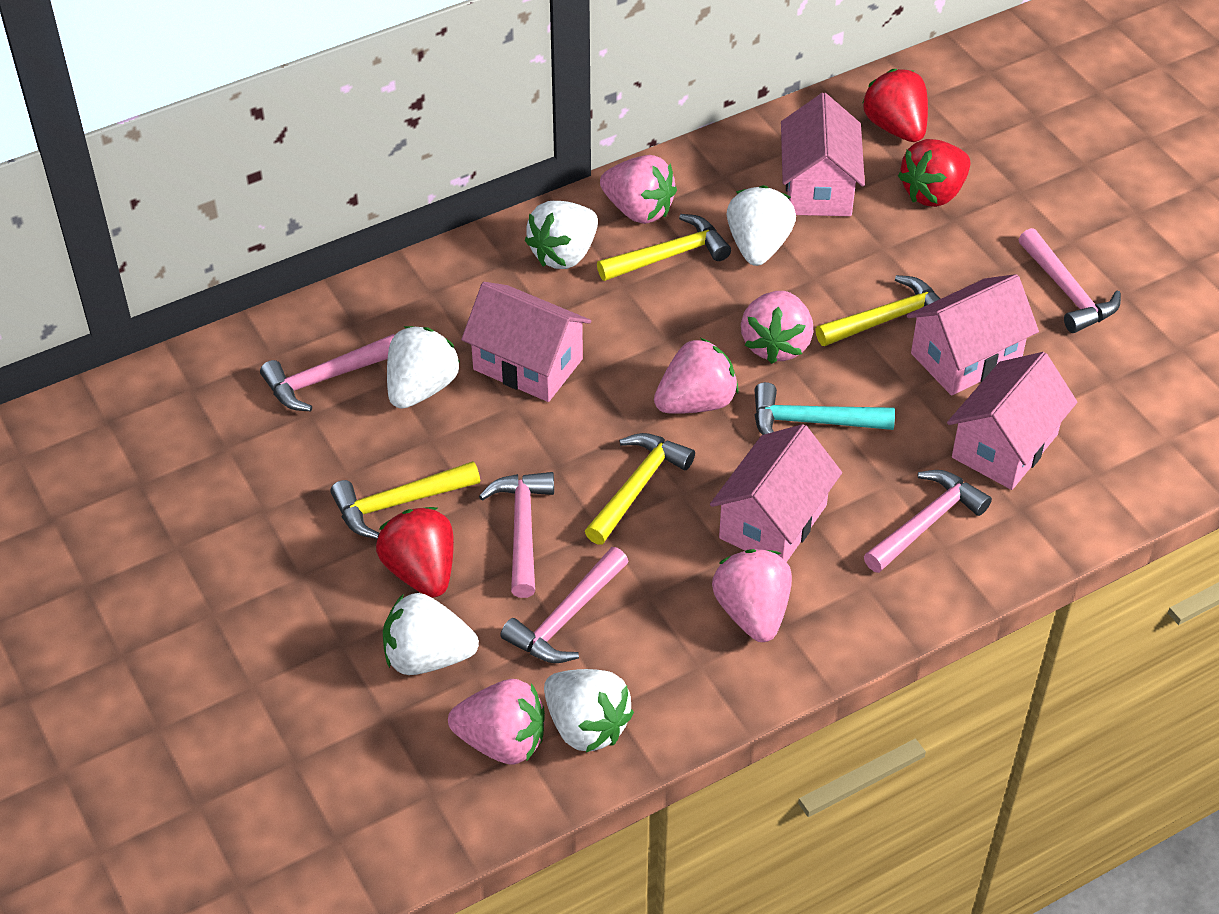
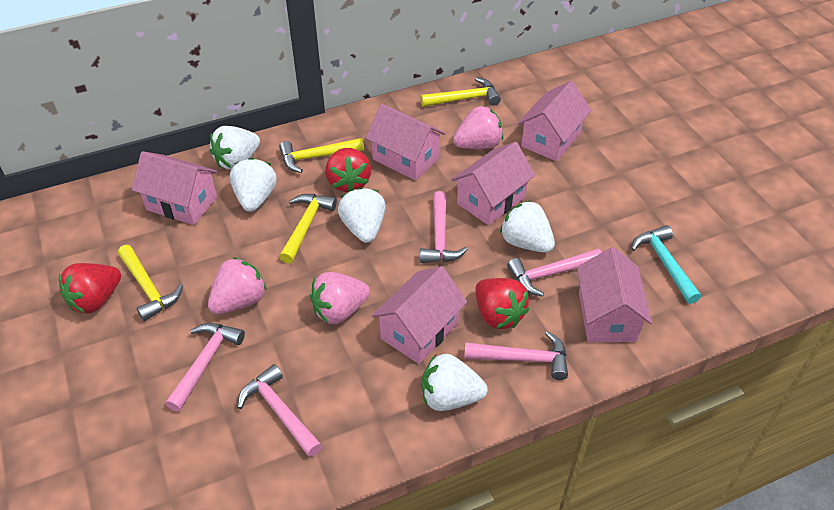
pink house: 5 -> 6
pink strawberry: 5 -> 3

